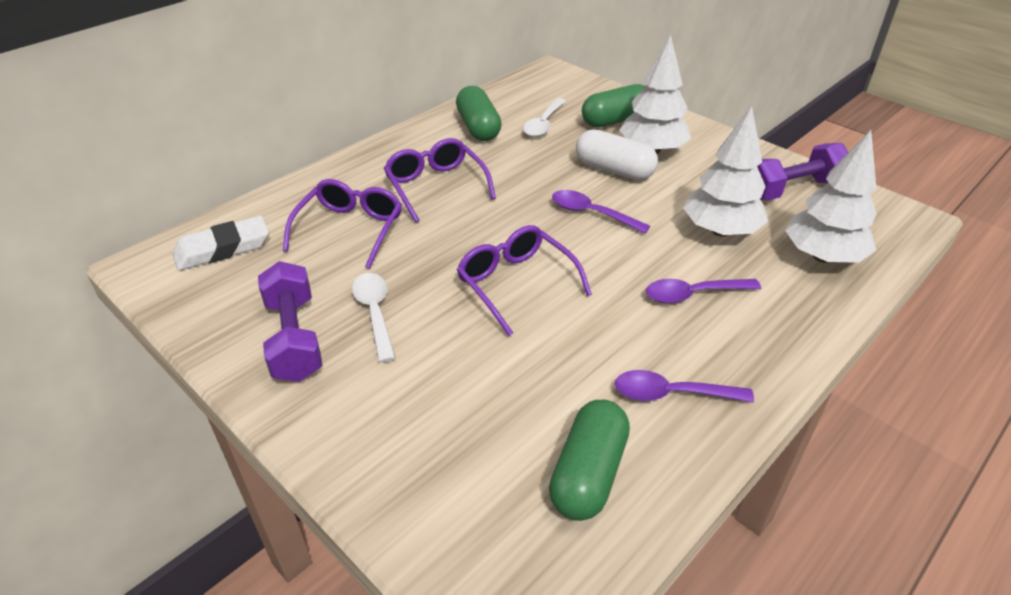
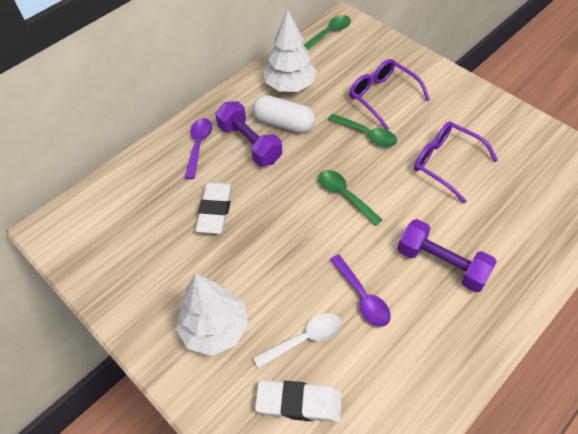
green capsule: 3 -> 0
green spoon: 0 -> 3
purple glasses: 3 -> 2
purple spoon: 3 -> 2
white eraser: 1 -> 2
white spoon: 2 -> 1
white tree: 3 -> 2

